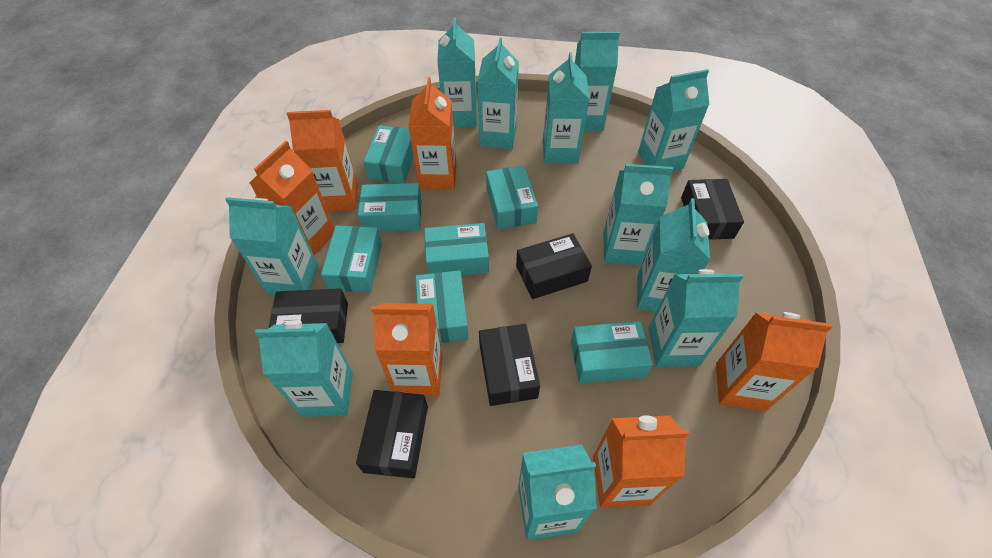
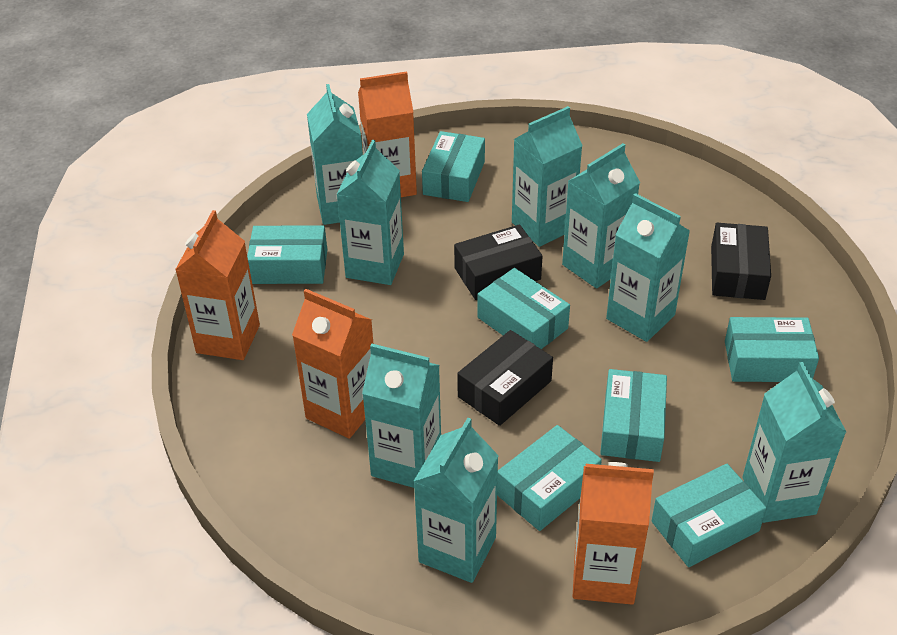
black box: 5 -> 3
orange carton: 6 -> 4
turquoise carton: 11 -> 8

